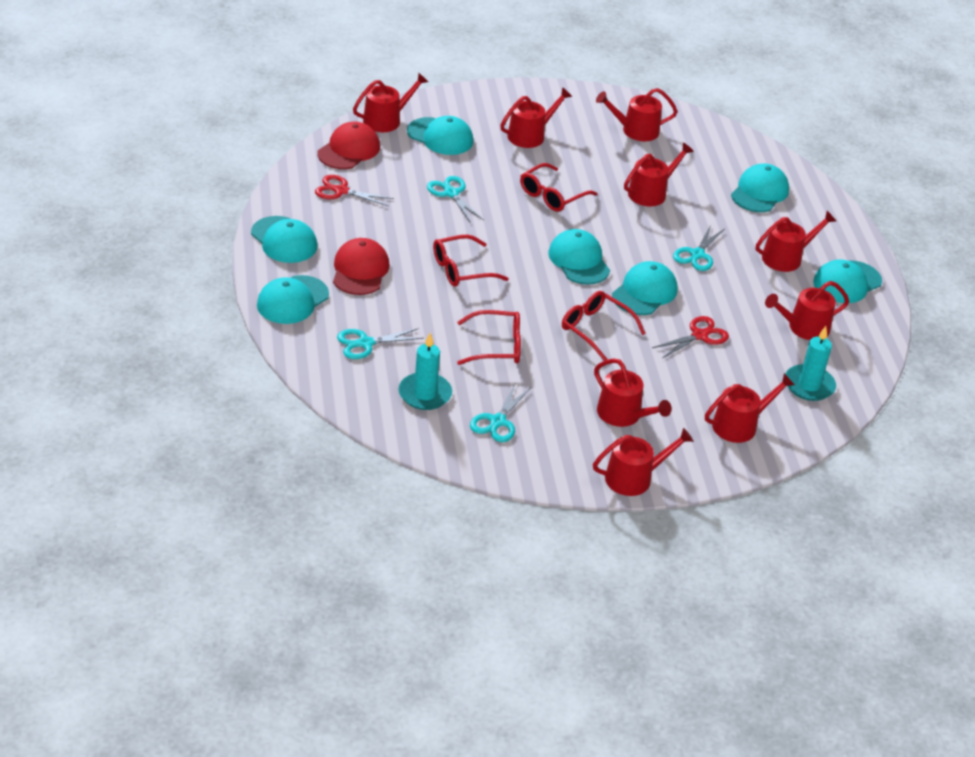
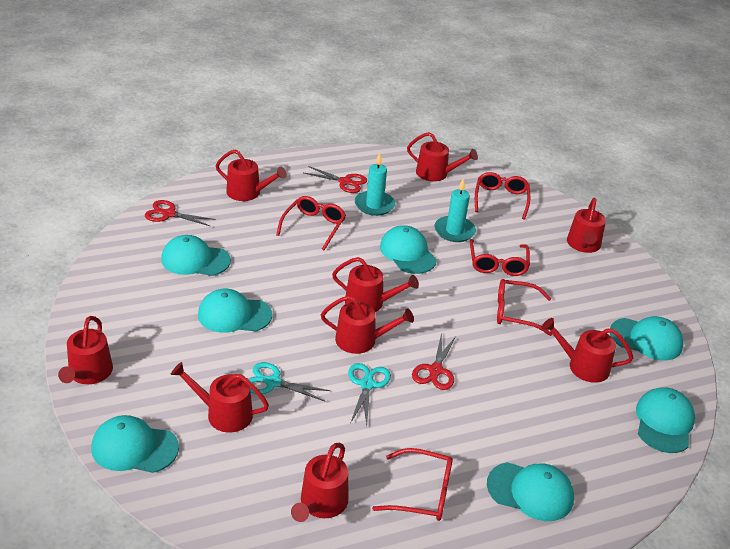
red cap: 2 -> 0
red glasses: 4 -> 5
red scissors: 2 -> 3
turquoise scissors: 4 -> 2

